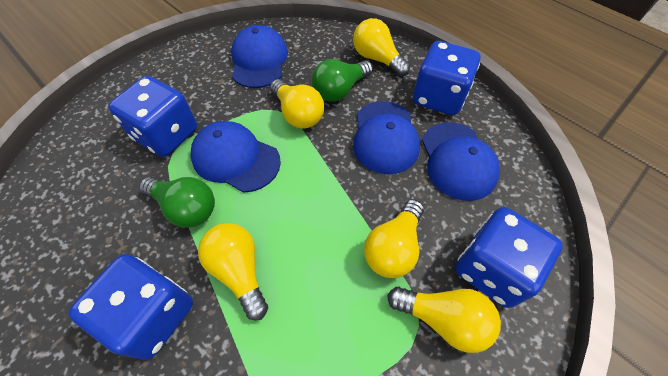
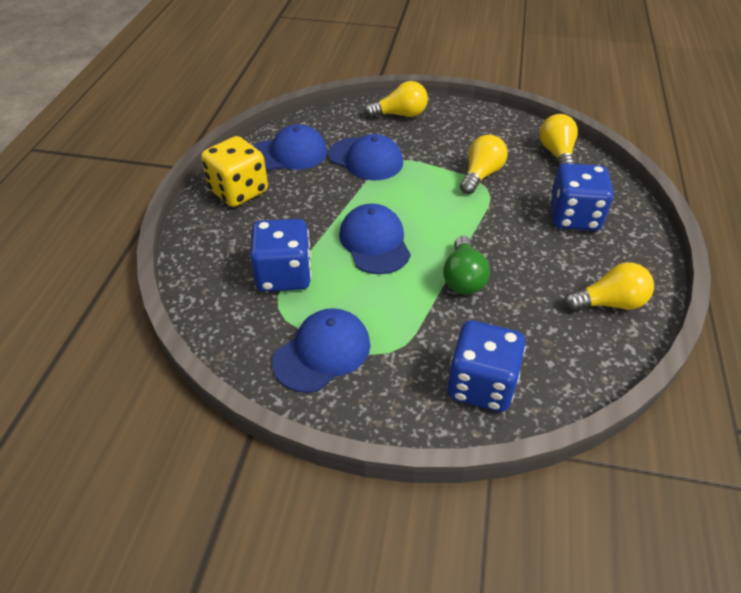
blue dice: 4 -> 3
green light bulb: 2 -> 1
yellow dice: 0 -> 1
yellow light bulb: 5 -> 4

